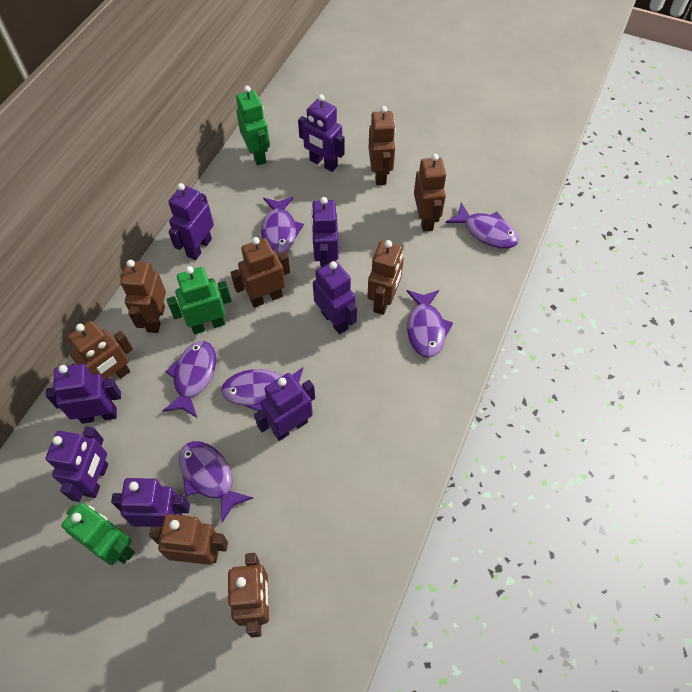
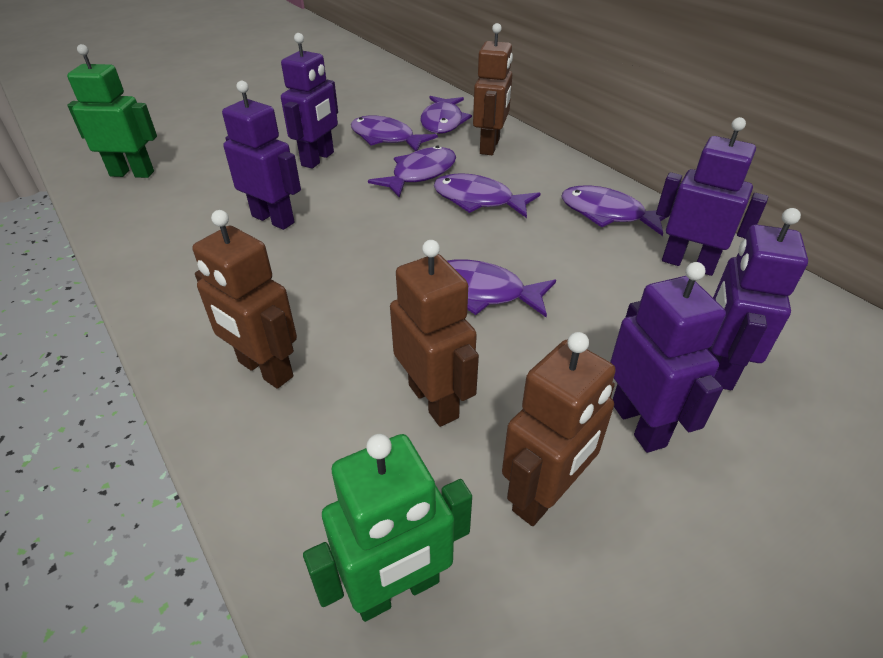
brown robot: 8 -> 4
green robot: 3 -> 2
purple robot: 8 -> 5

